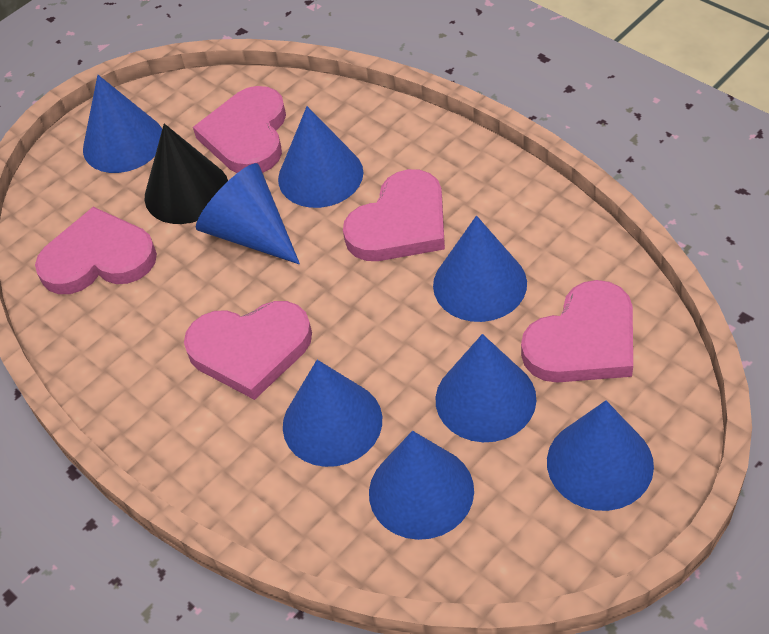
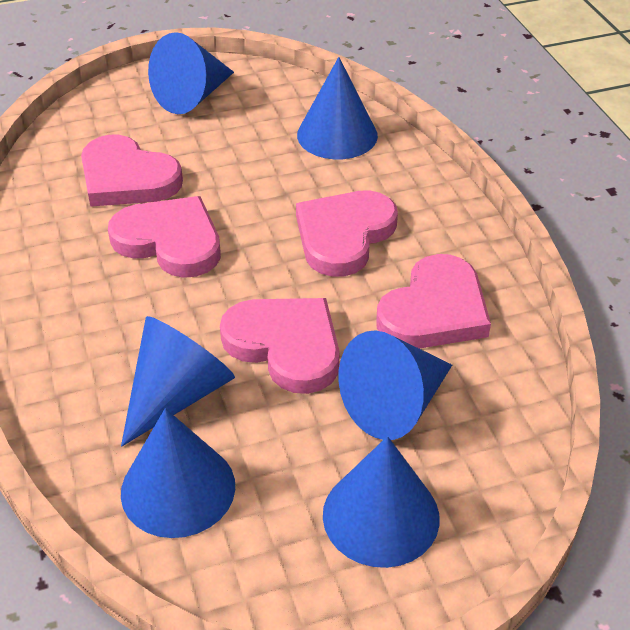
black cone: 1 -> 0
blue cone: 8 -> 6

